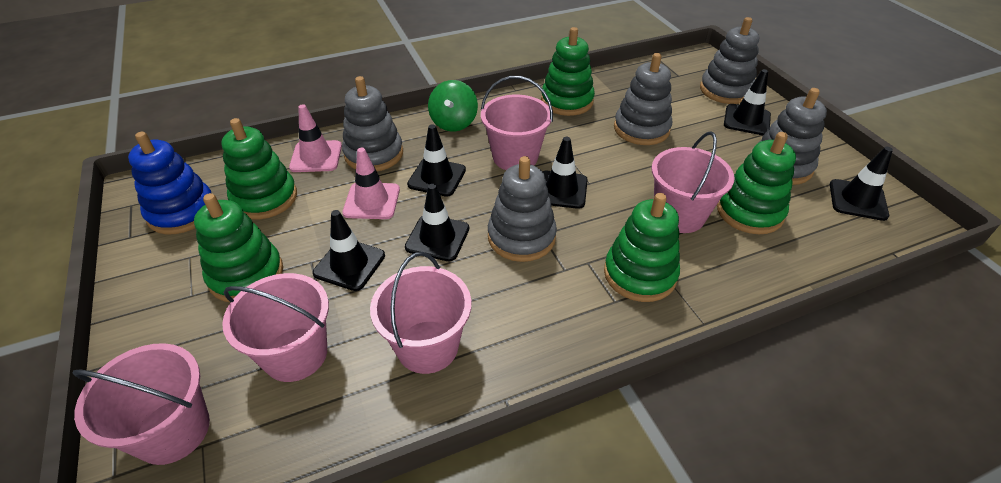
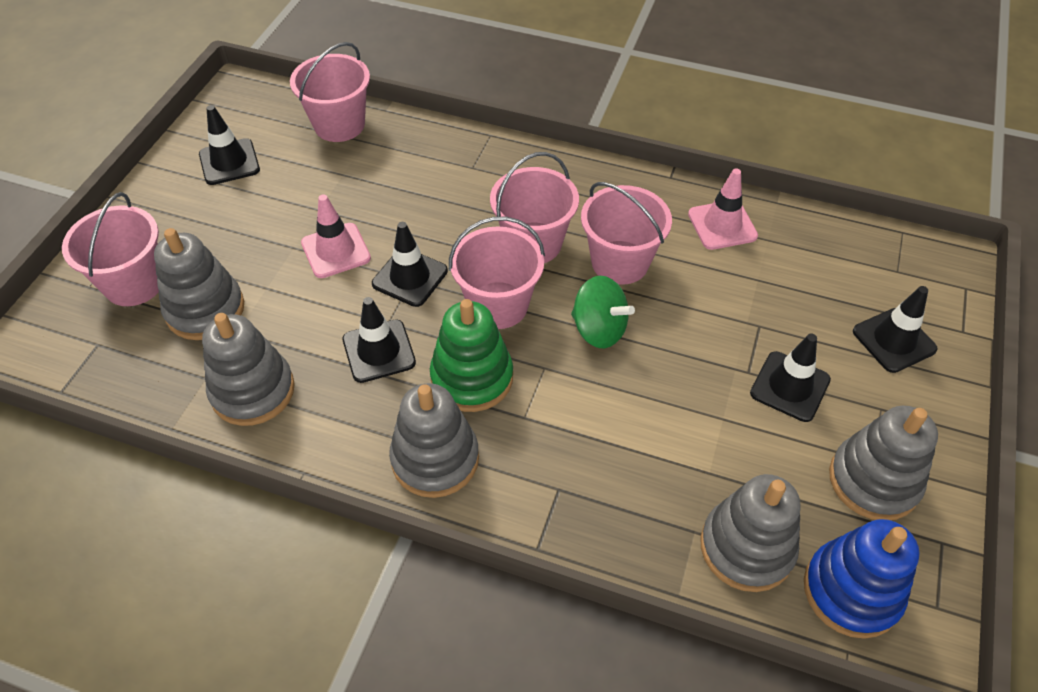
black traffic cone: 6 -> 5
green stacking toy: 5 -> 1

